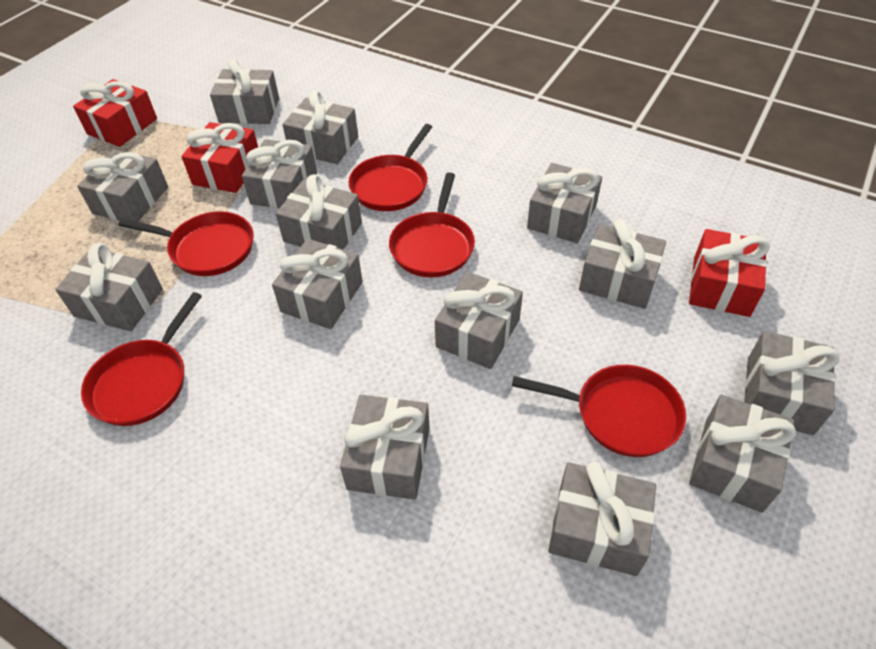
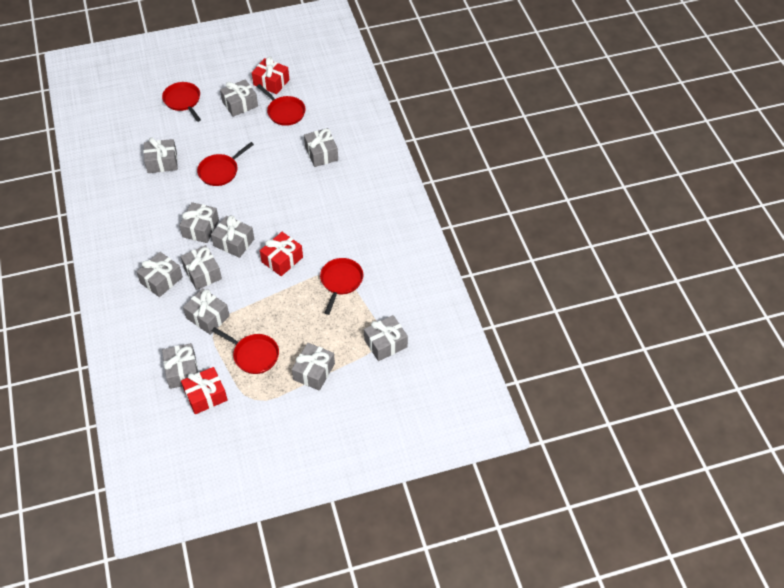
grey gift: 14 -> 11

